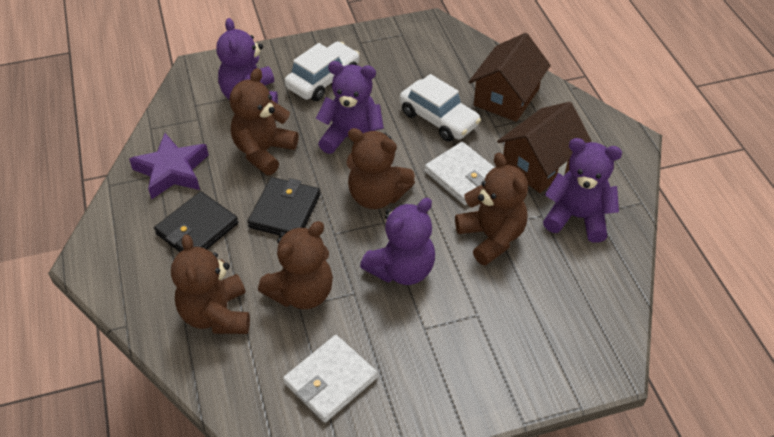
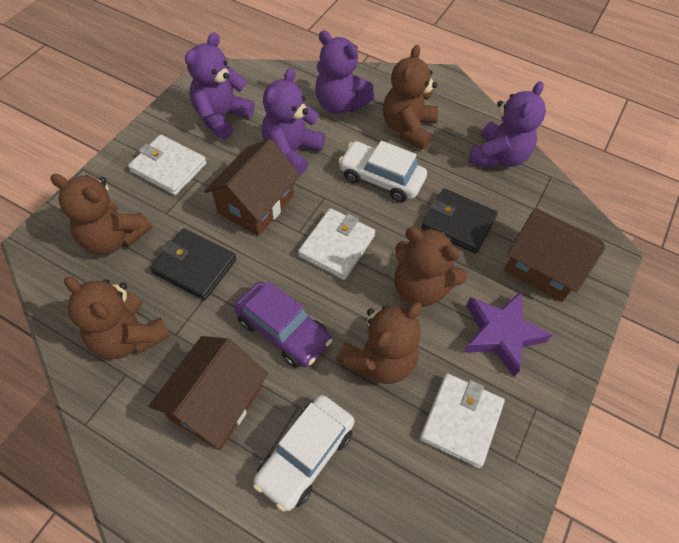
brown house: 2 -> 3
purple car: 0 -> 1
white wallet: 2 -> 3

